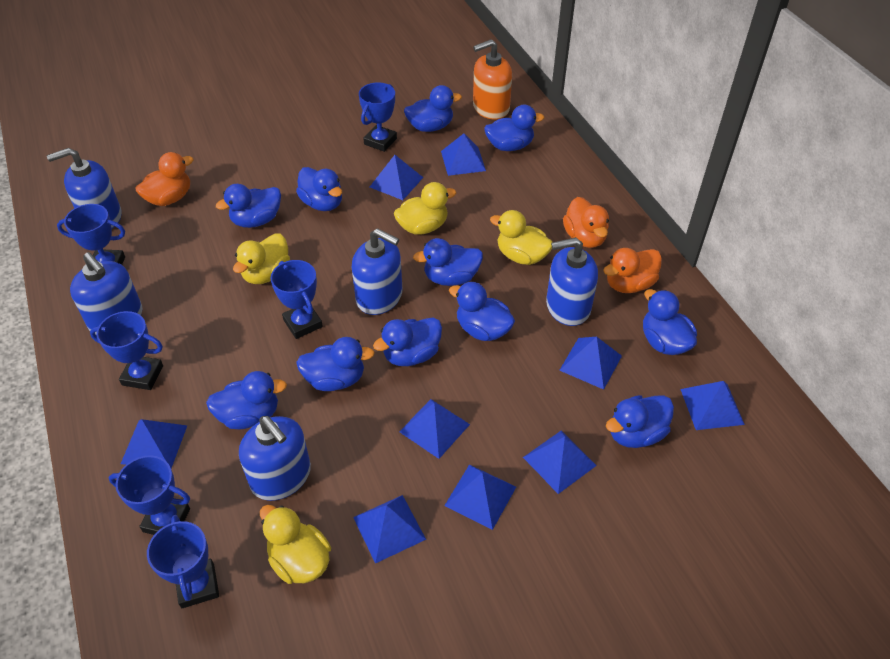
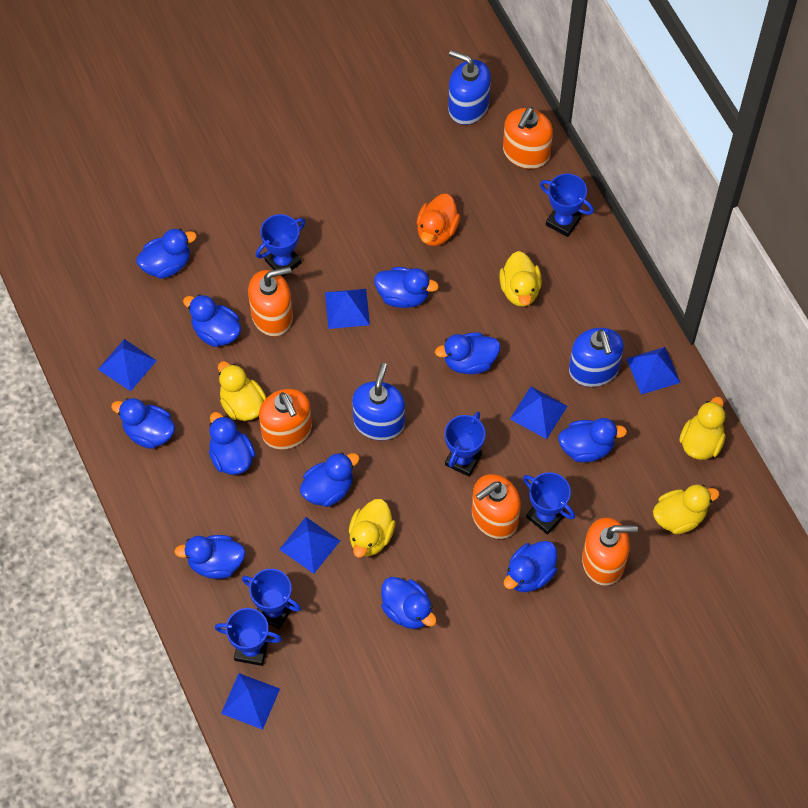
blue pyramid: 9 -> 6
blue soap dispenser: 5 -> 3
orange duck: 3 -> 1
orange soap dispenser: 1 -> 5
yellow duck: 4 -> 5

